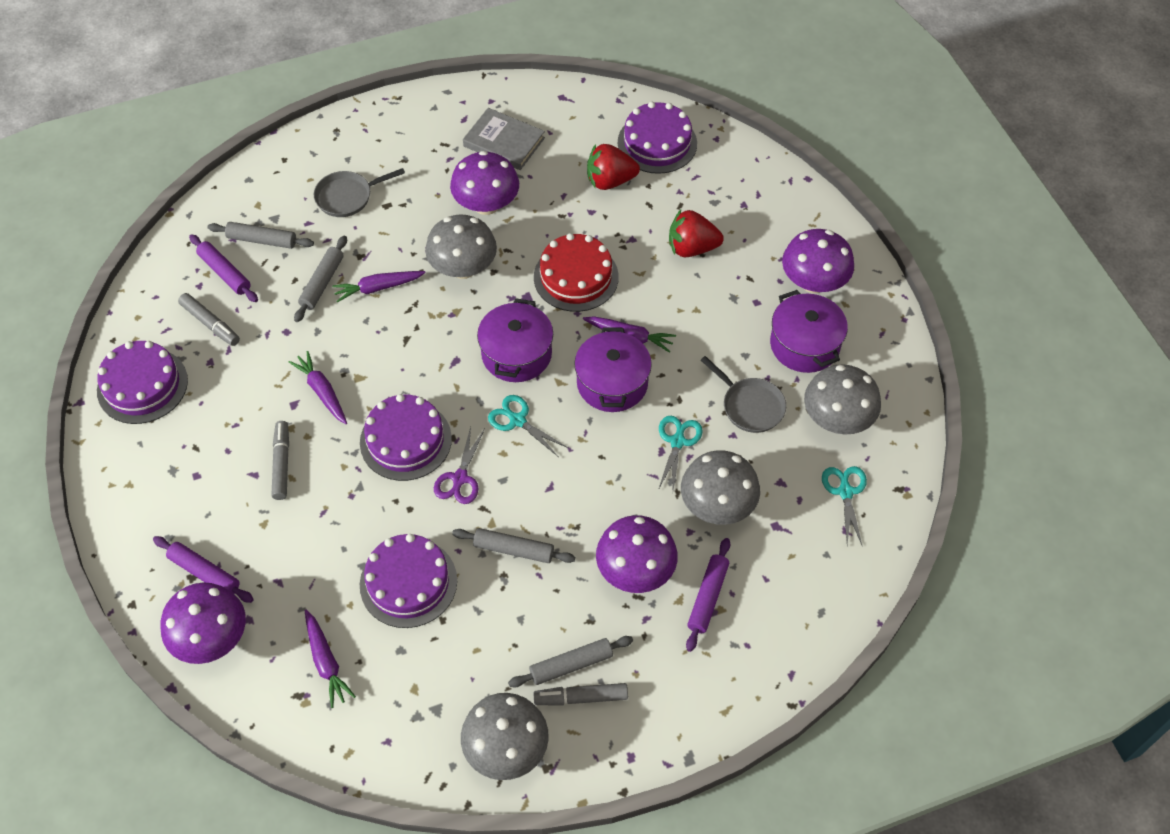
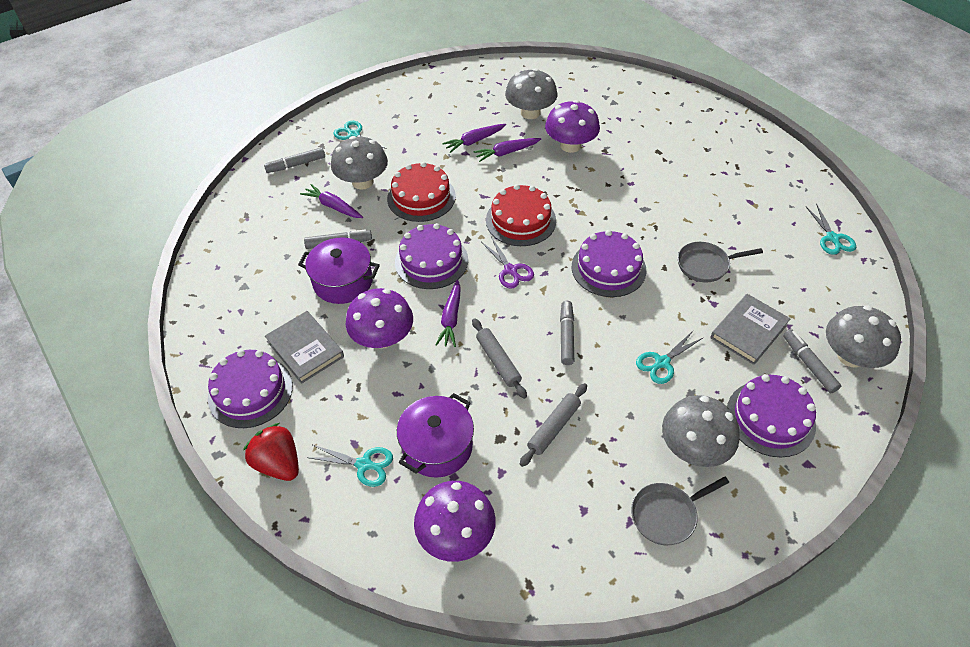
grey book: 1 -> 2
grey marker: 3 -> 4
grey rolling pin: 4 -> 2
purple mushroom: 4 -> 3
purple pot: 3 -> 2
purple rolling pin: 3 -> 0
red cake: 1 -> 2
red strawberry: 2 -> 1
turquoise scissors: 3 -> 4

